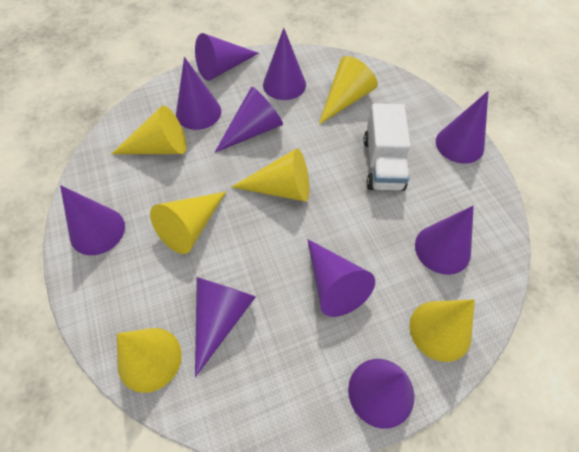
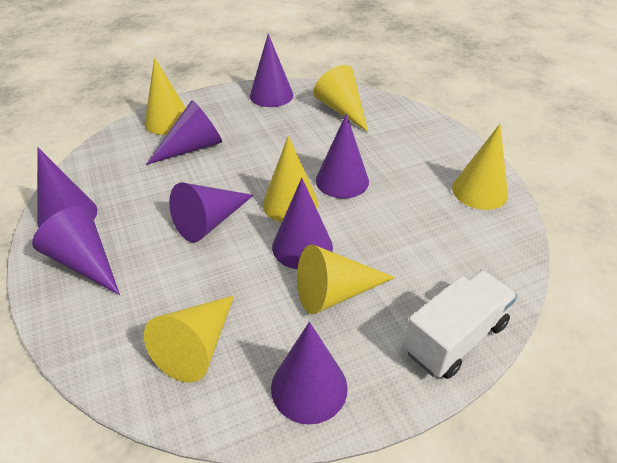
purple cone: 10 -> 8

